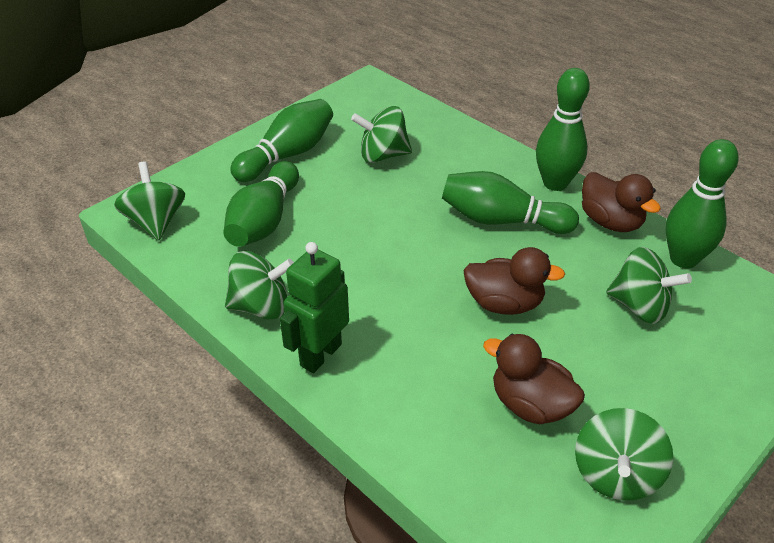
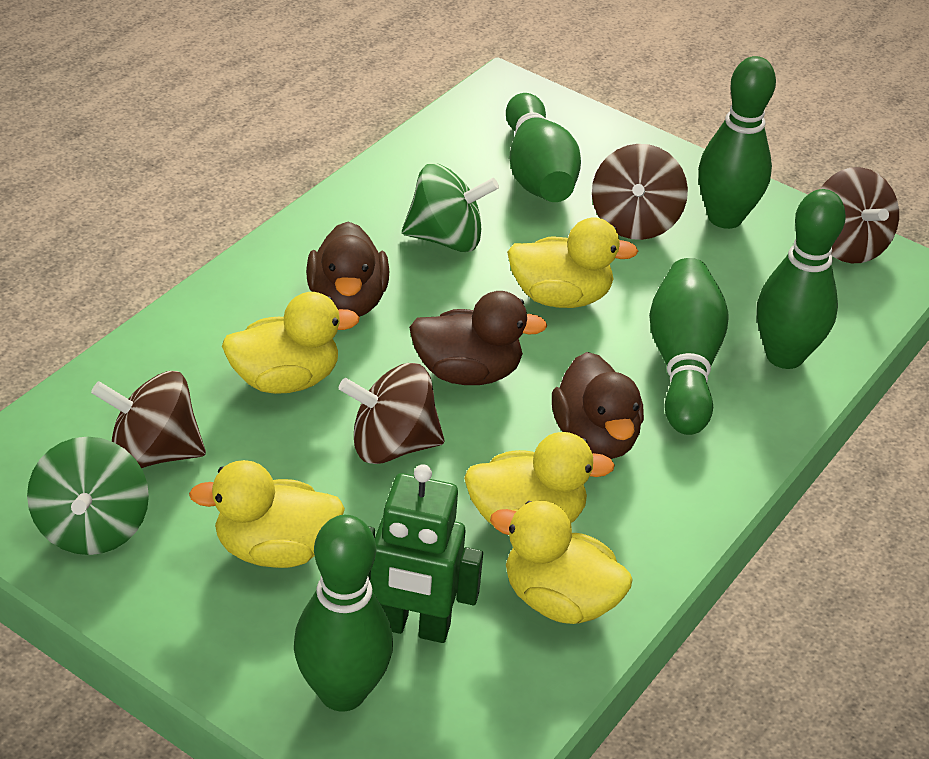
brown spinning top: 0 -> 4
green spinning top: 5 -> 2
yellow duck: 0 -> 5

